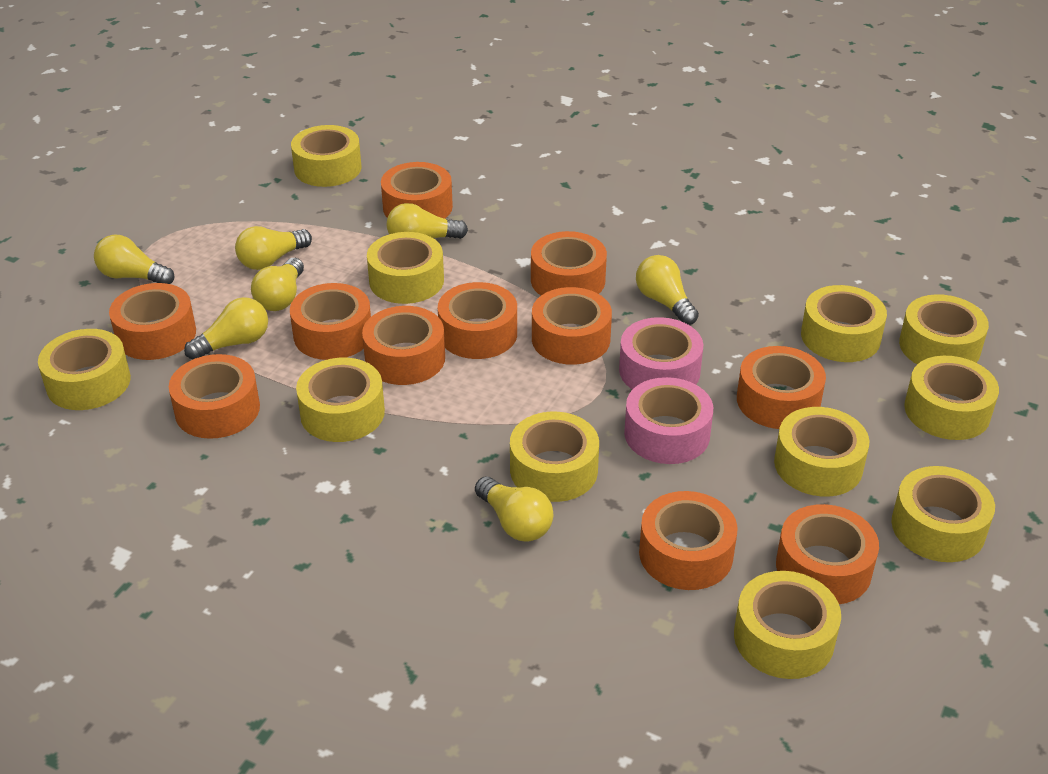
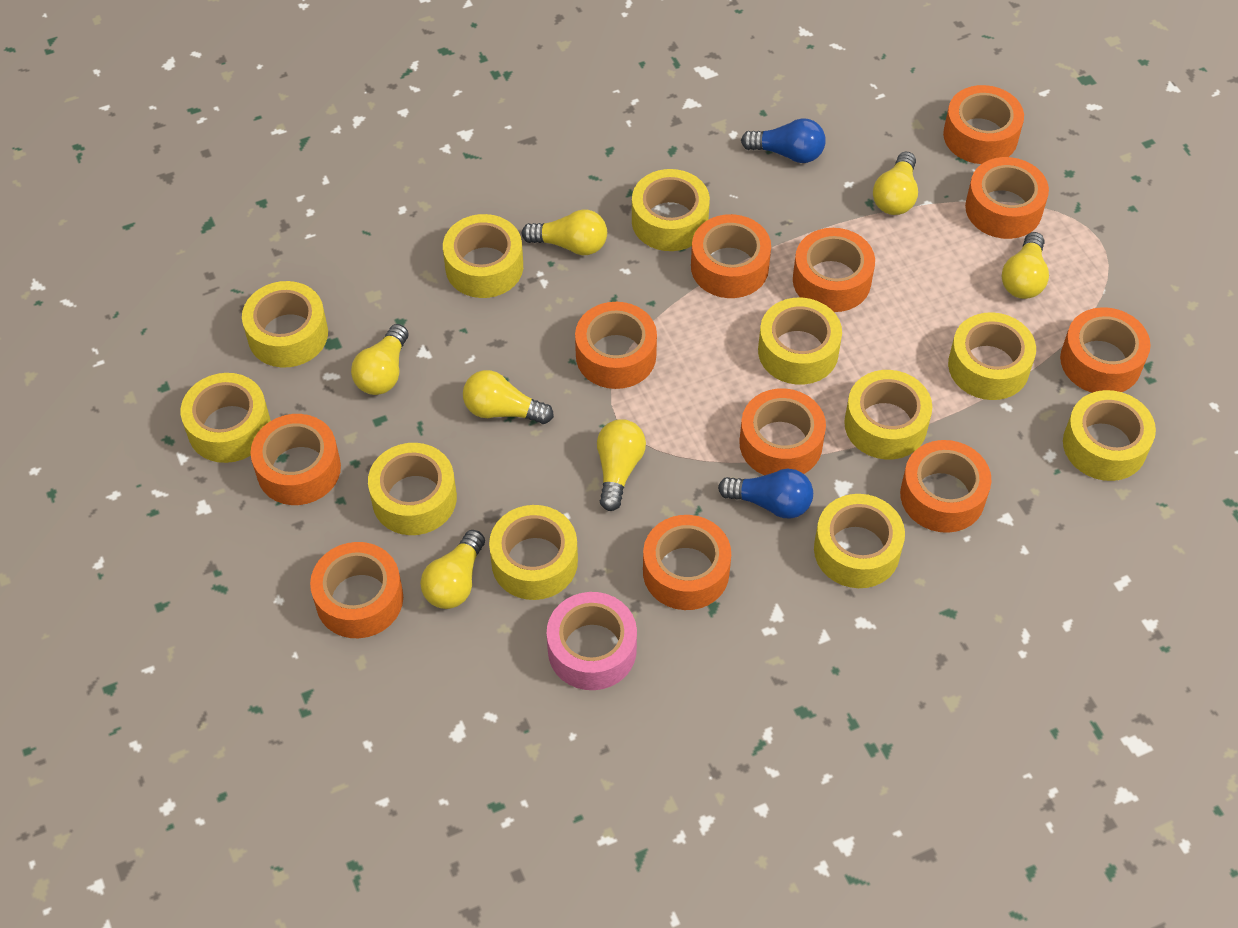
blue light bulb: 0 -> 2
pink tape: 2 -> 1

